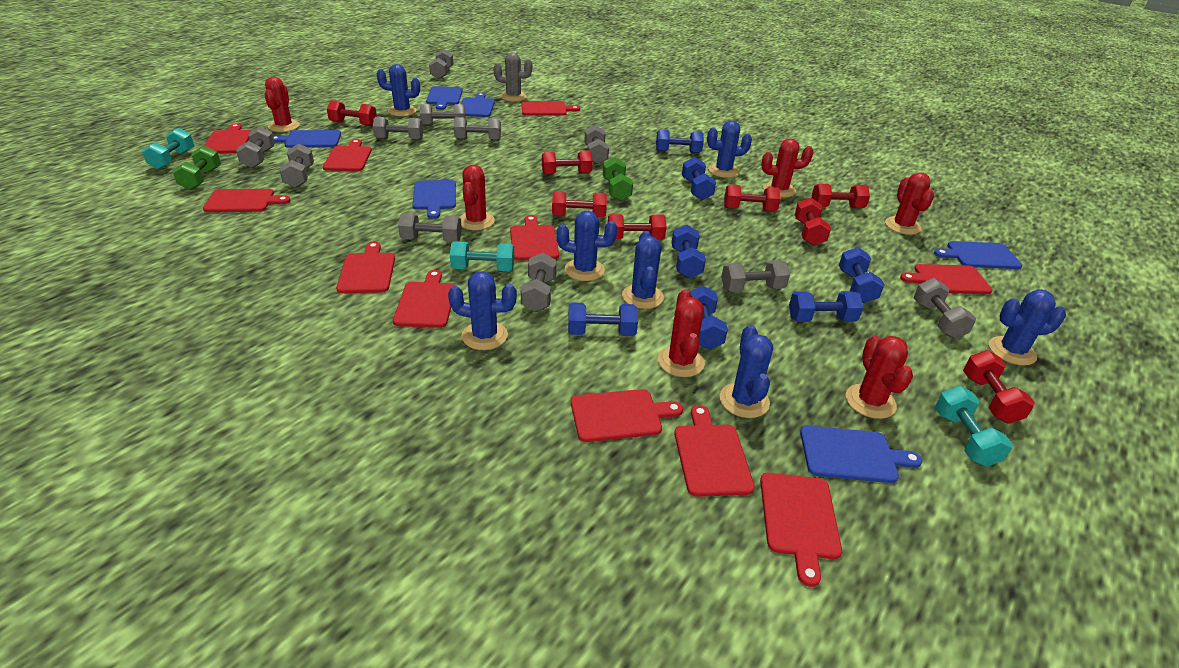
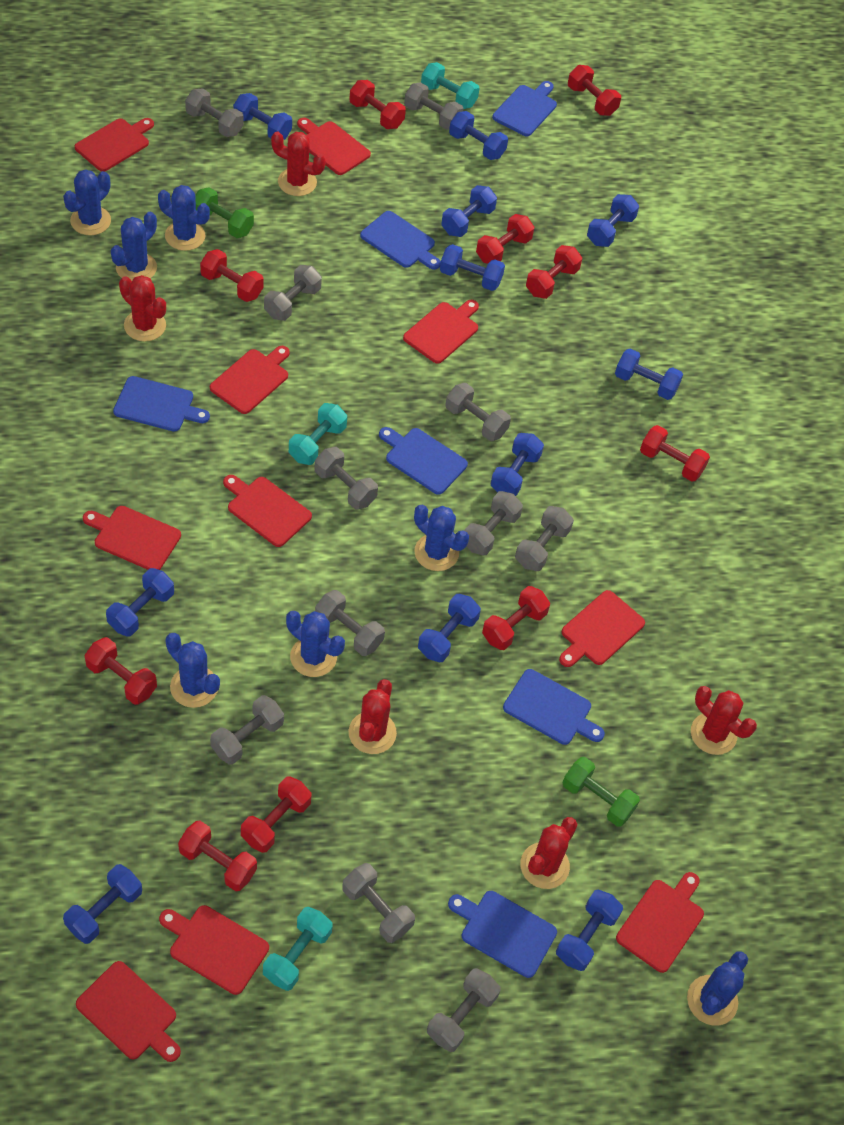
blue dumbbell: 7 -> 11
grey cactus: 1 -> 0
red cactus: 6 -> 5
red cutting board: 11 -> 10
red dumbbell: 8 -> 10

